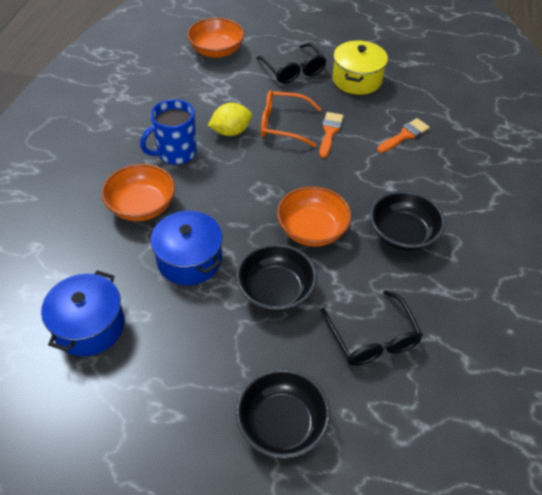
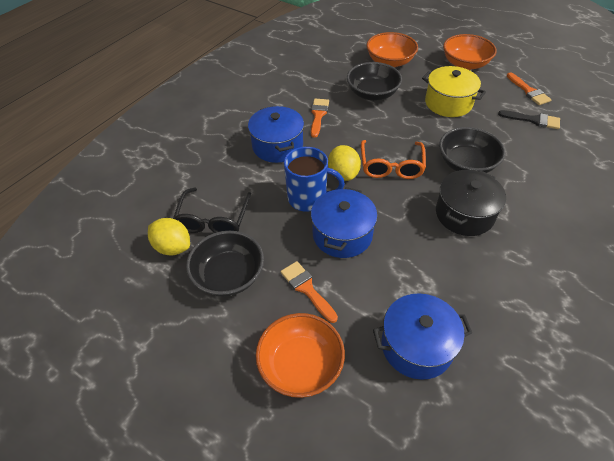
black brush: 0 -> 1
black glasses: 2 -> 1
black pot: 0 -> 1
blue pot: 2 -> 3
orange brush: 2 -> 3
yellow lemon: 1 -> 2

